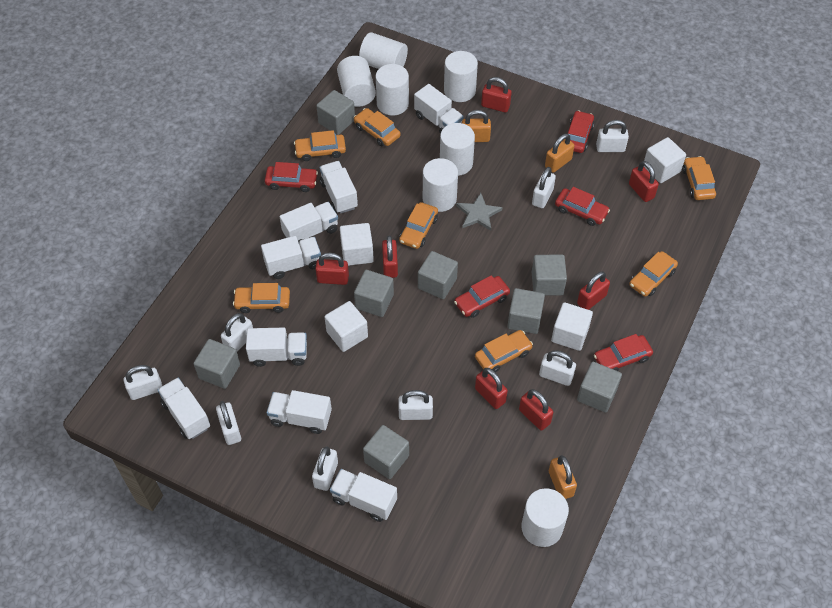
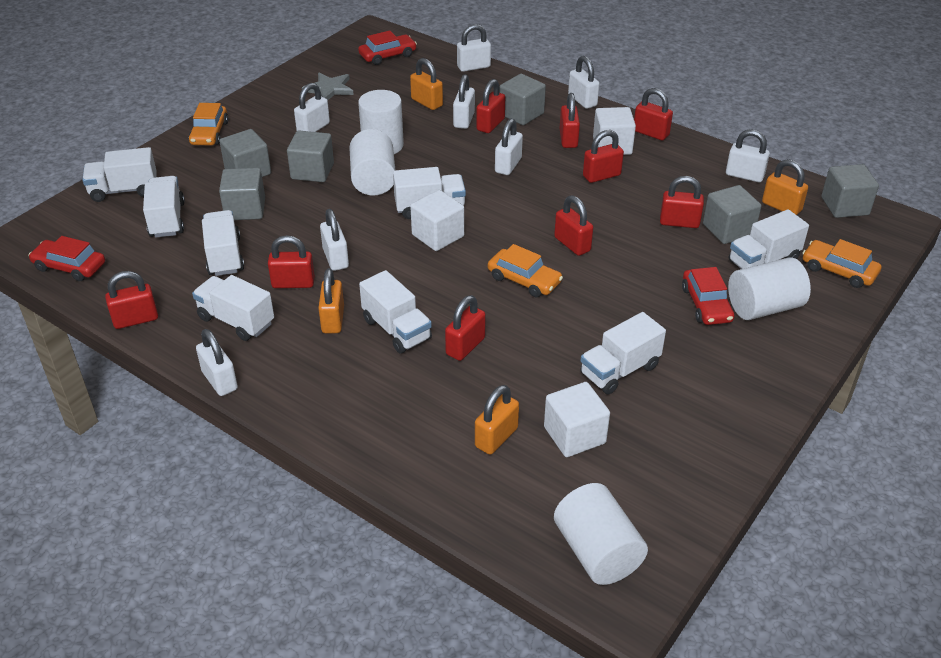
grey cube: 8 -> 6
orange car: 7 -> 3
orange padlock: 3 -> 4
red car: 5 -> 3
red padlock: 7 -> 9
white cube: 4 -> 3
white cylinder: 7 -> 4

